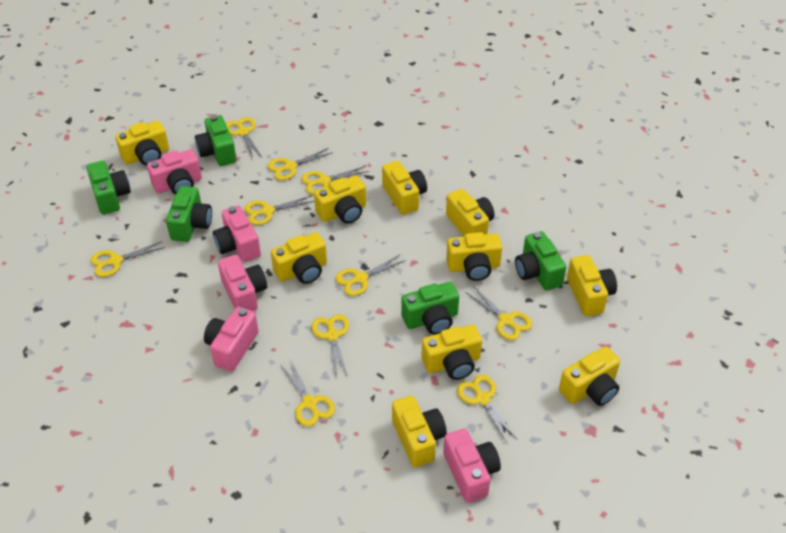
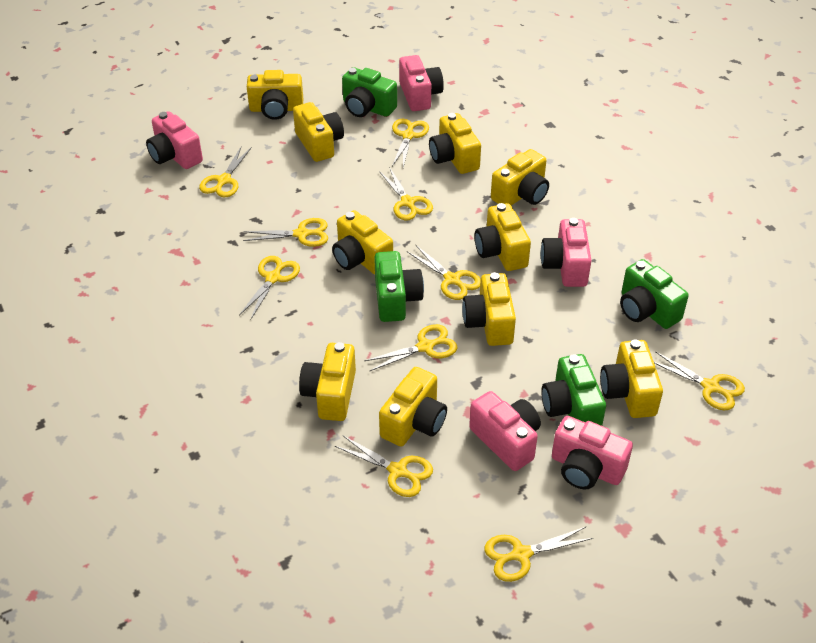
green camera: 5 -> 4

